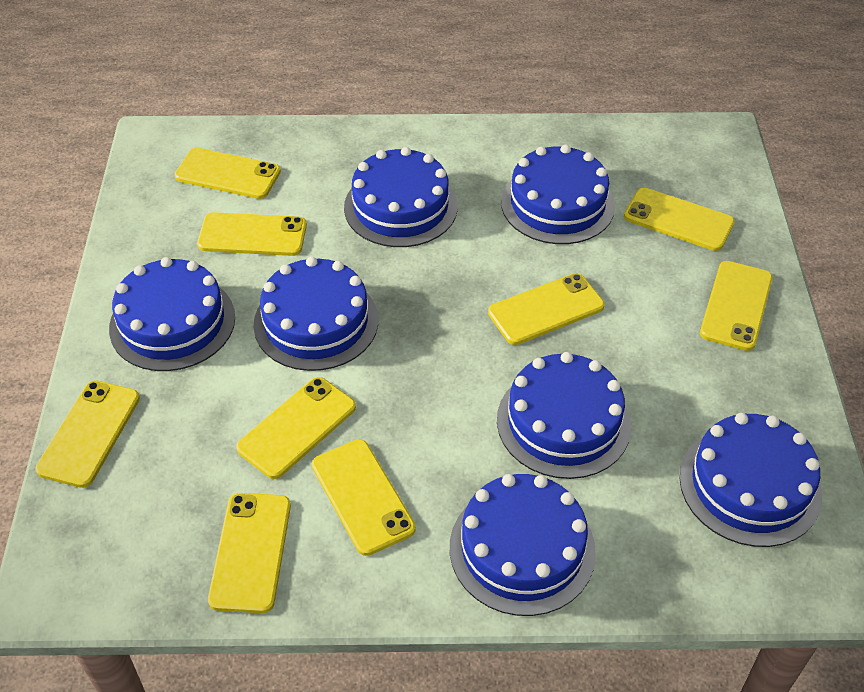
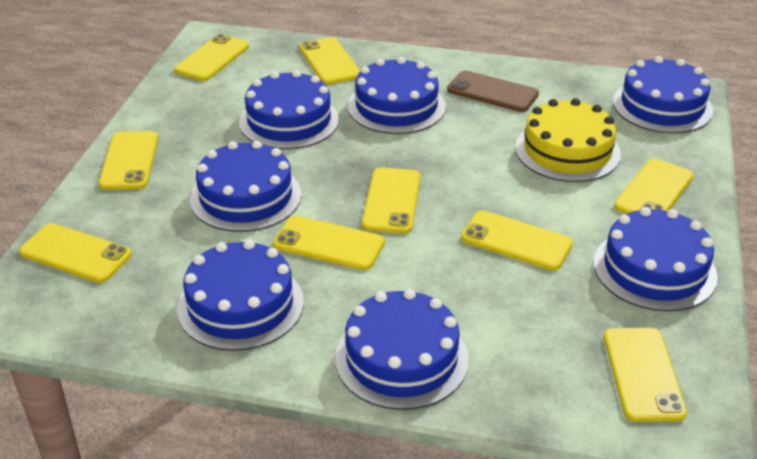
brown phone: 0 -> 1
yellow cake: 0 -> 1

